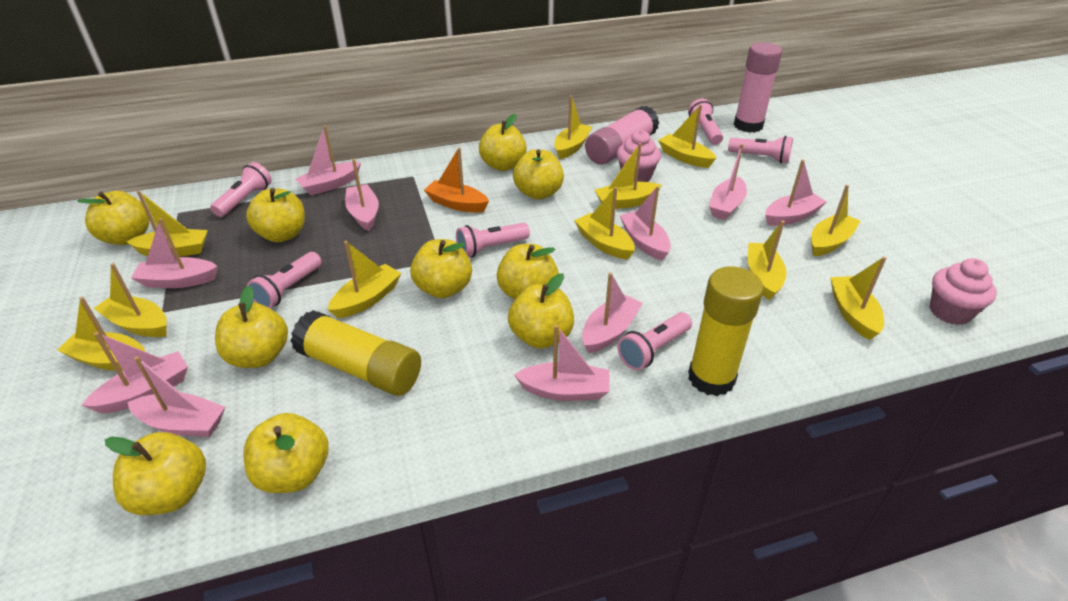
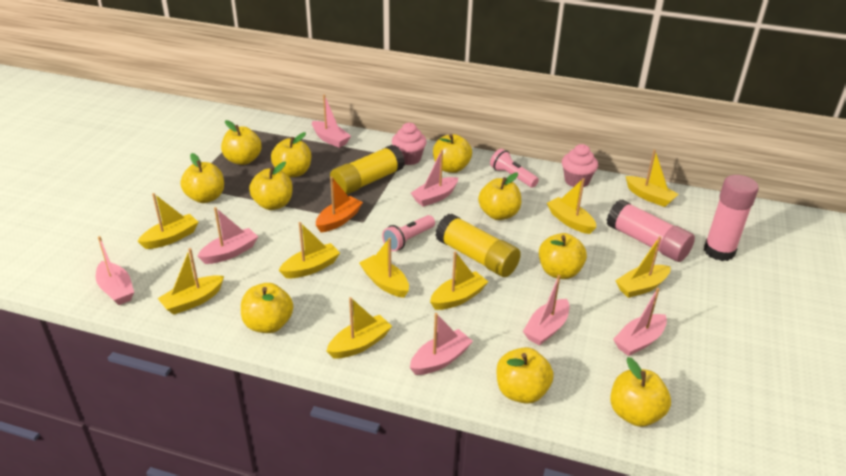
pink boat: 10 -> 7
pink flashlight: 6 -> 2
yellow boat: 11 -> 9

